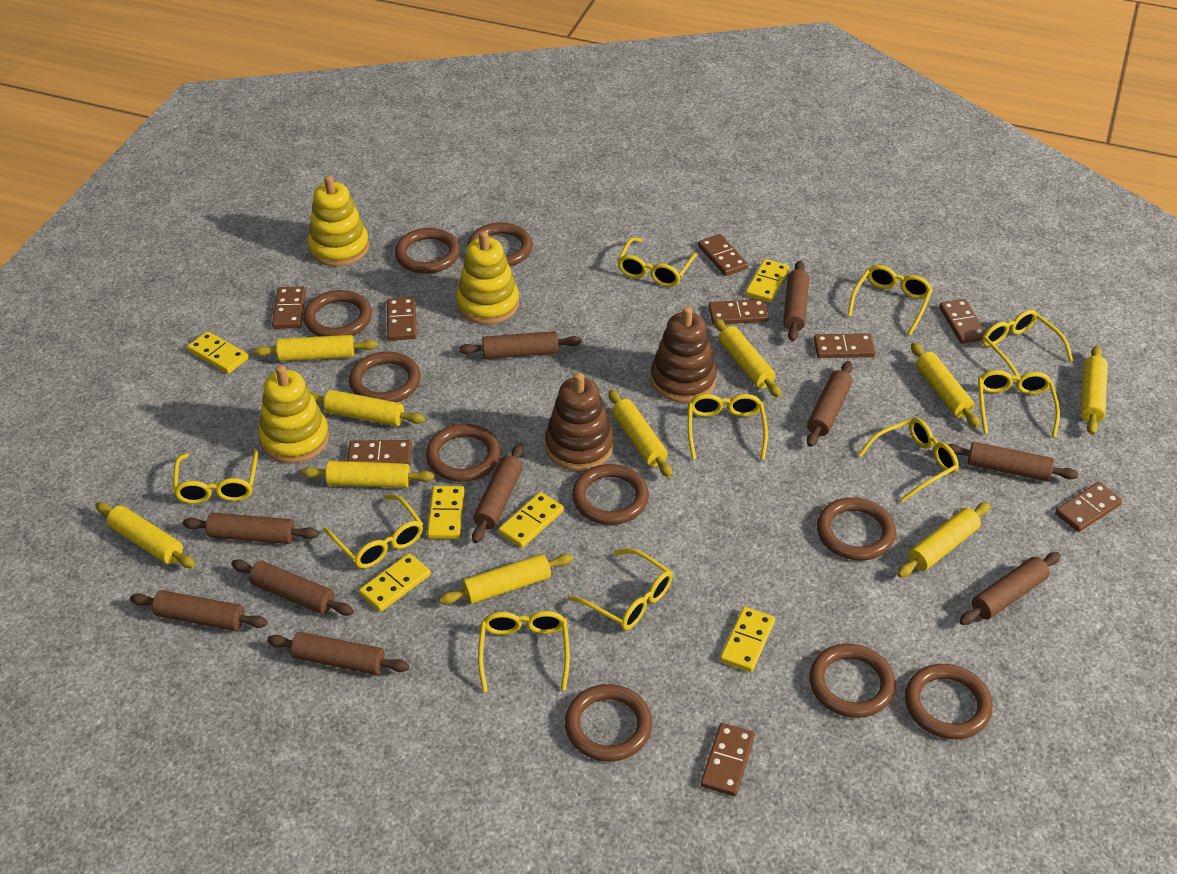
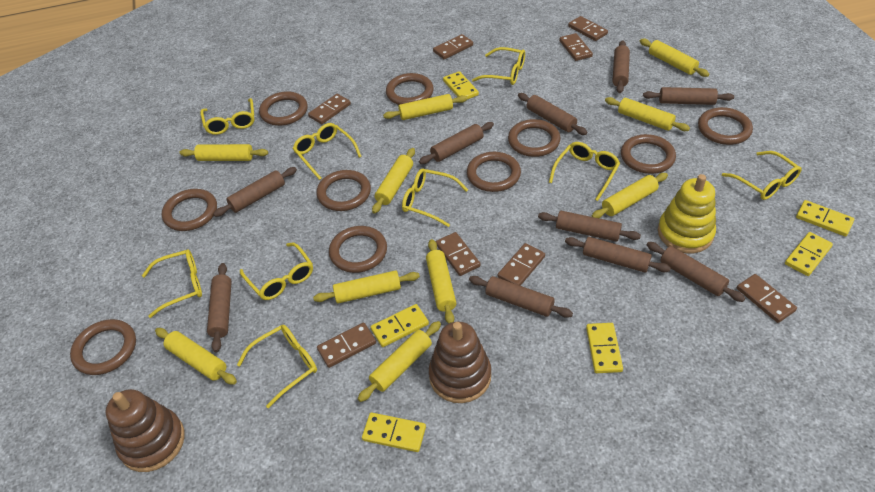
brown domino: 9 -> 8
yellow glasses: 10 -> 9
yellow stacking toy: 3 -> 1

